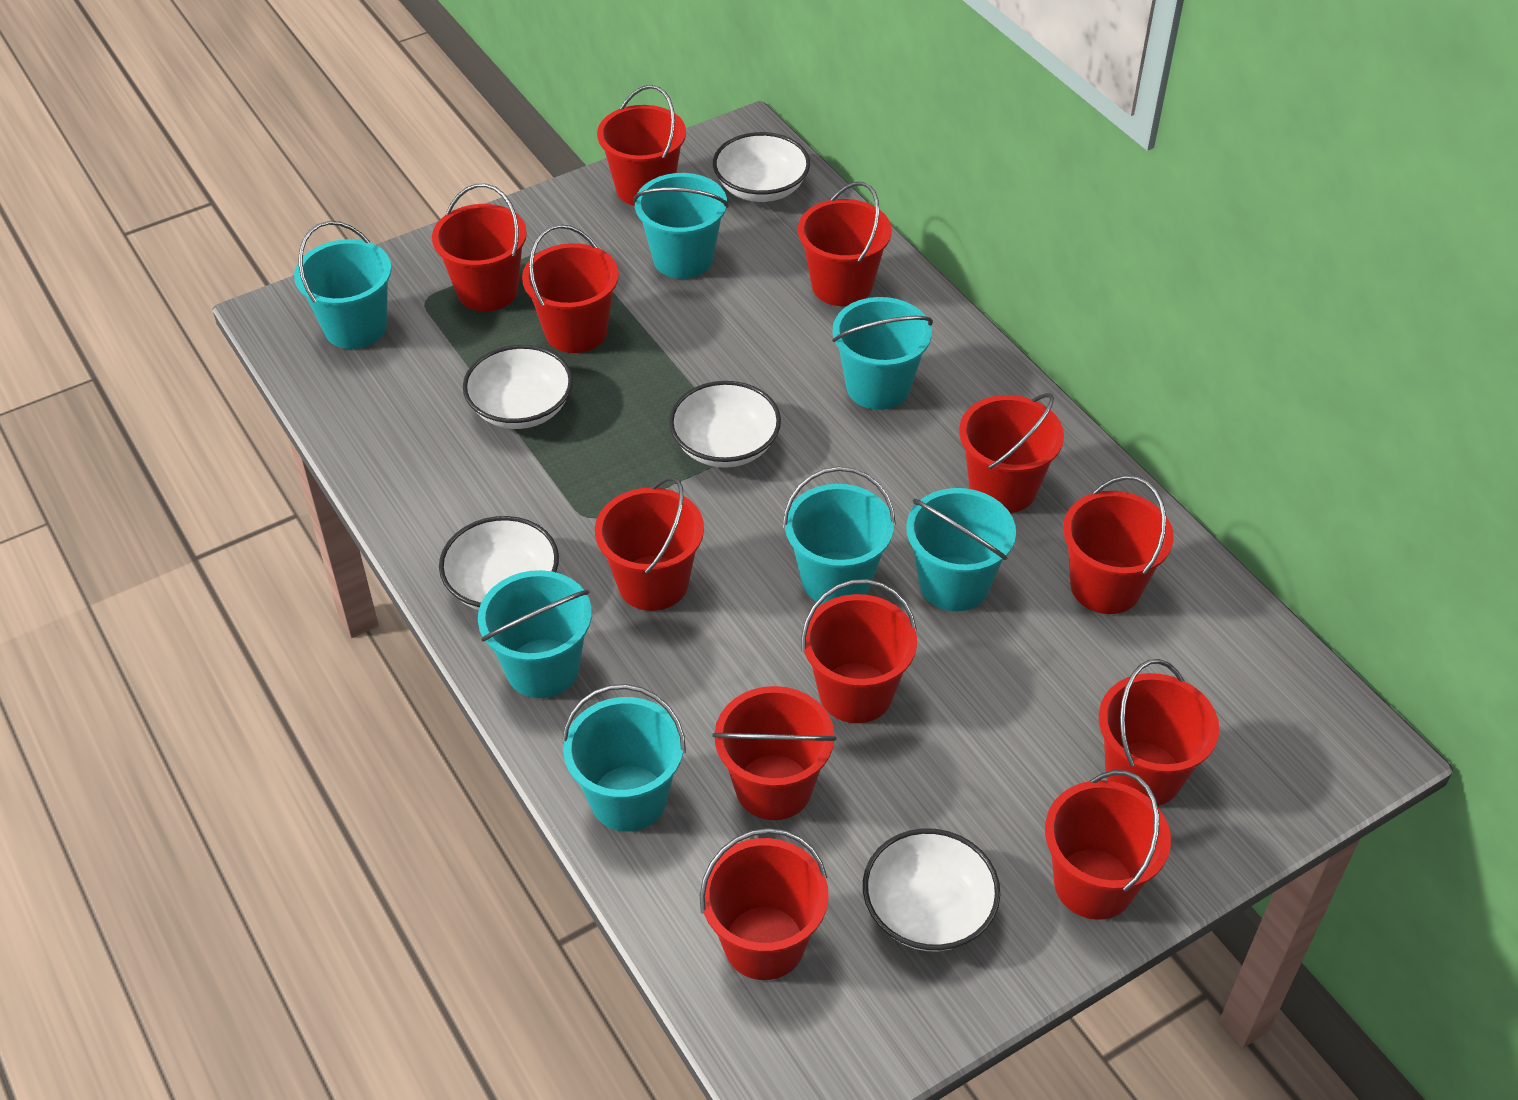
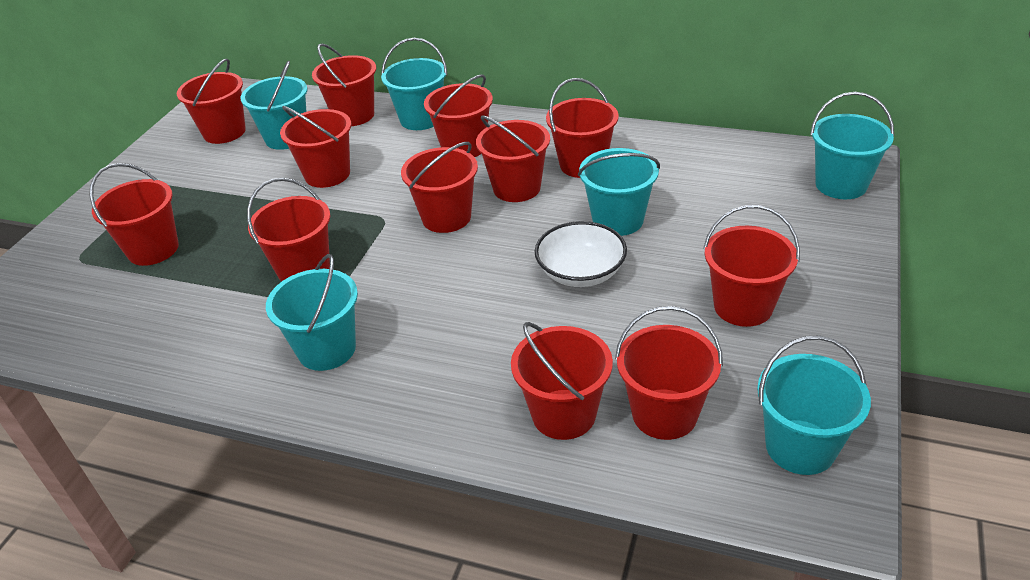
turquoise bucket: 7 -> 6
white bowl: 5 -> 1

